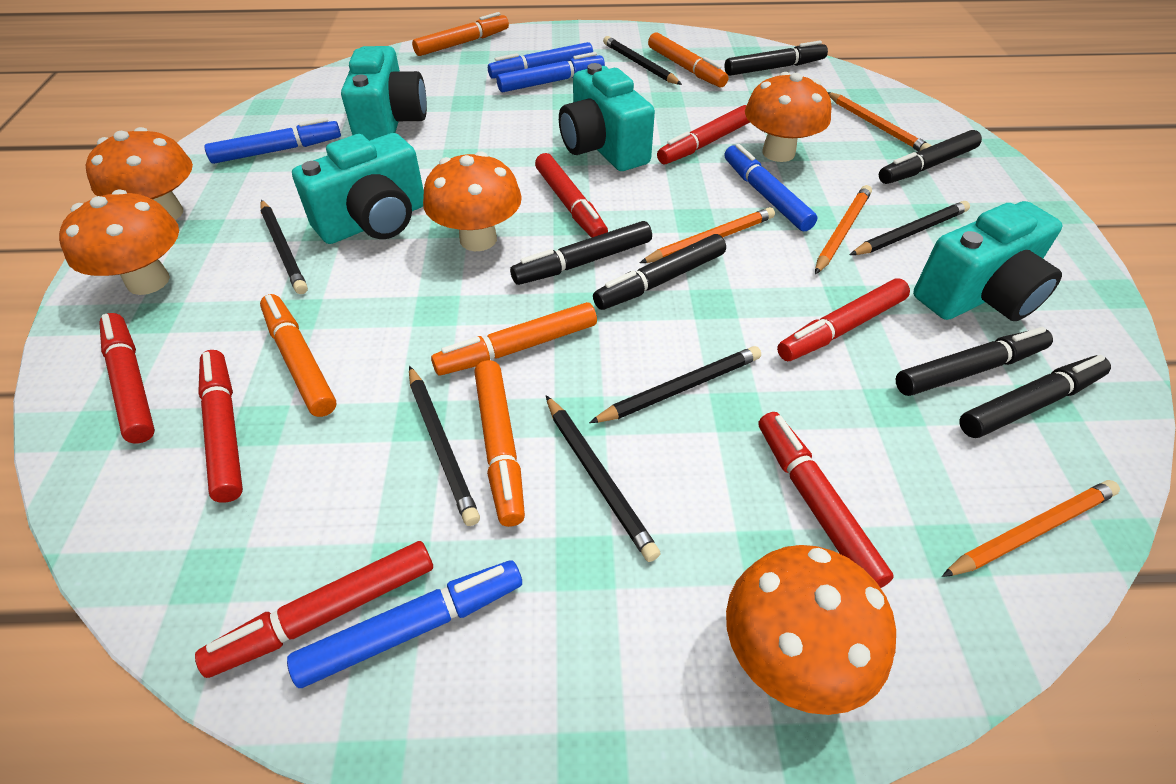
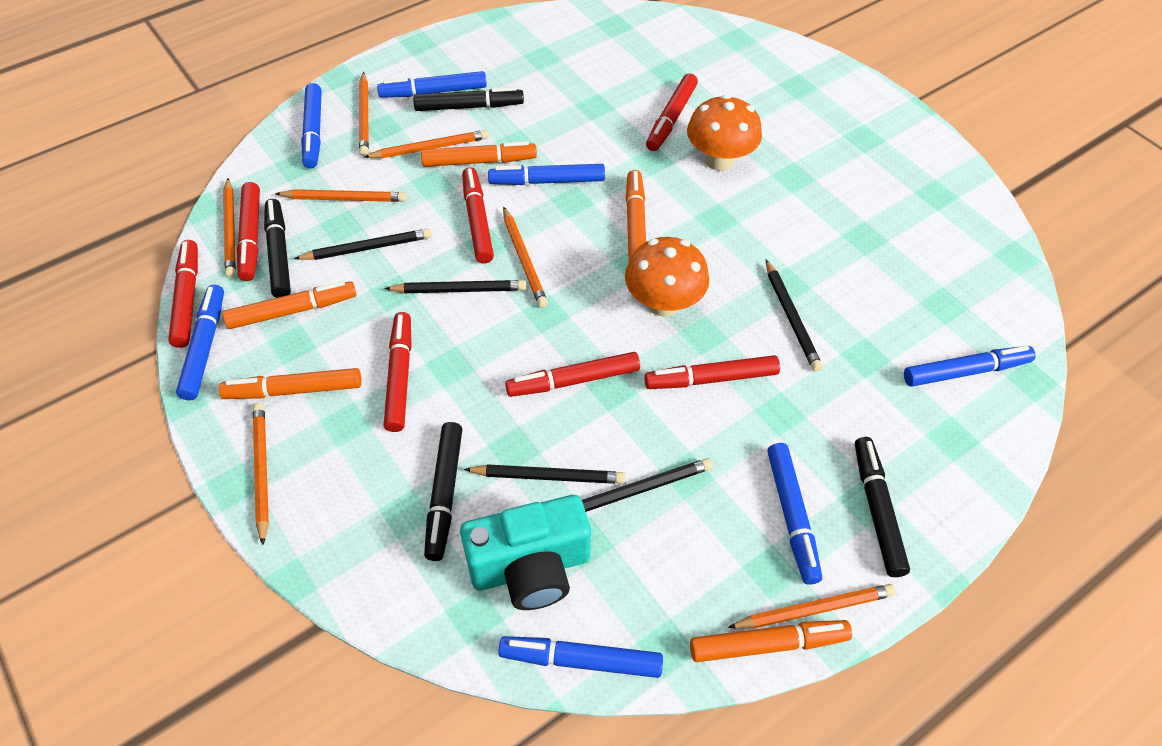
black marker: 6 -> 4
black pencil: 6 -> 5
blue marker: 5 -> 7
orange mushroom: 5 -> 2
orange pencil: 4 -> 7
turquoise camera: 4 -> 1

